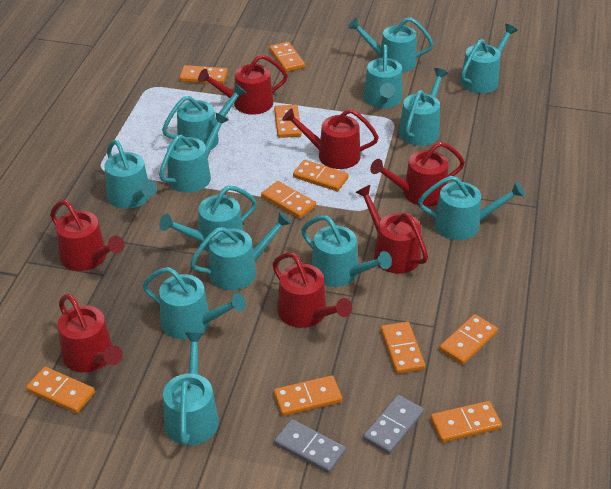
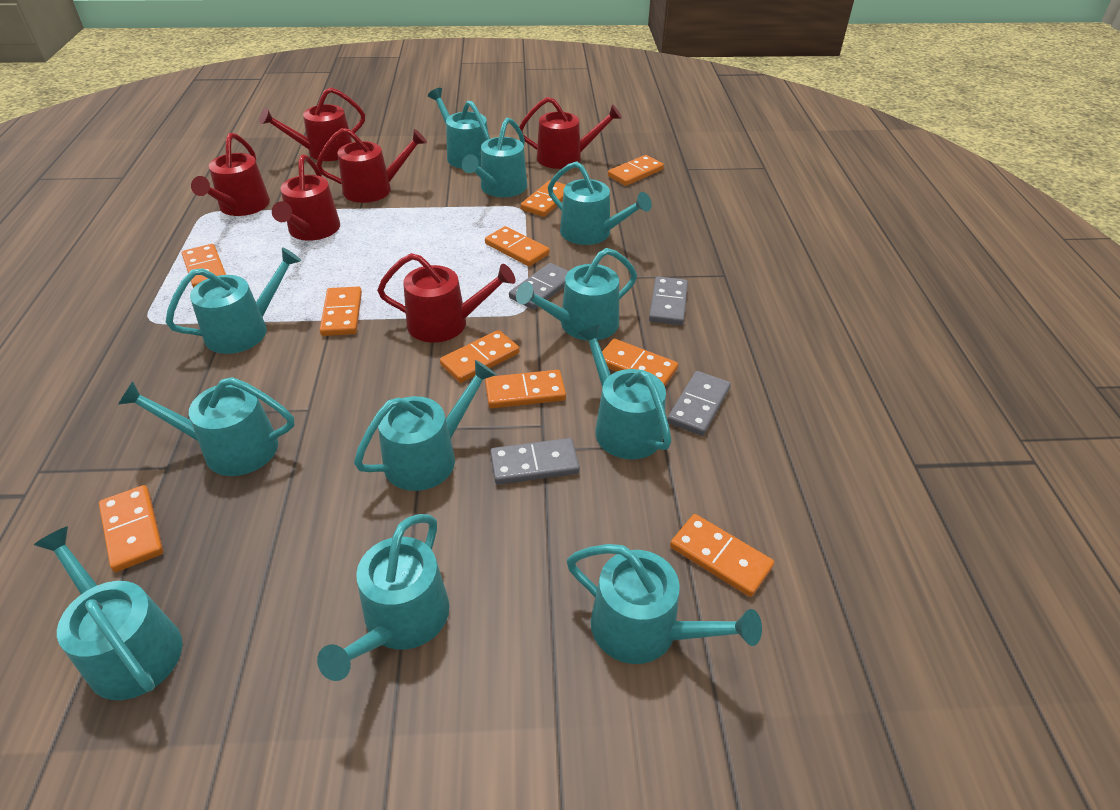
grey domino: 2 -> 4
red watering can: 7 -> 6
turquoise watering can: 13 -> 11

